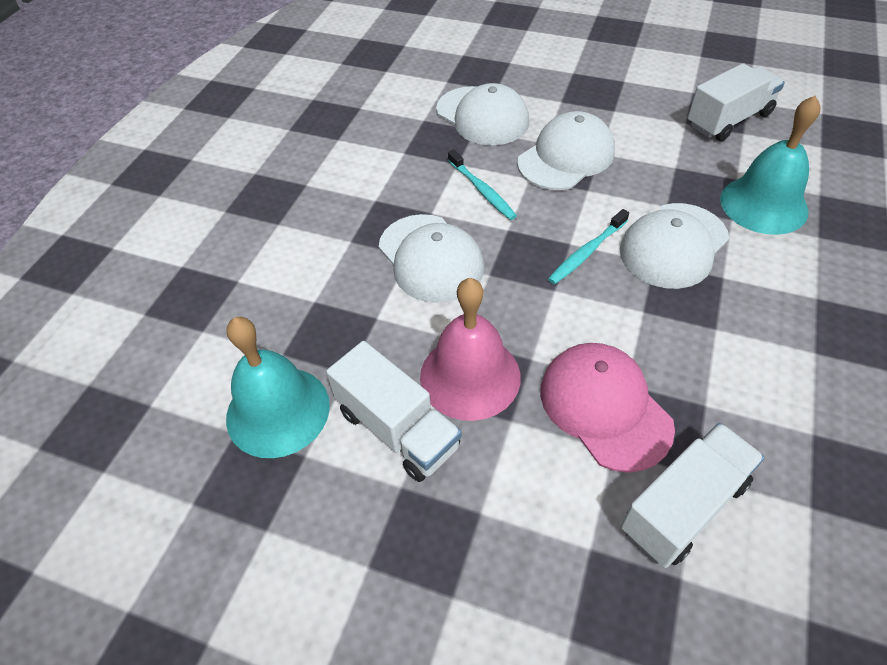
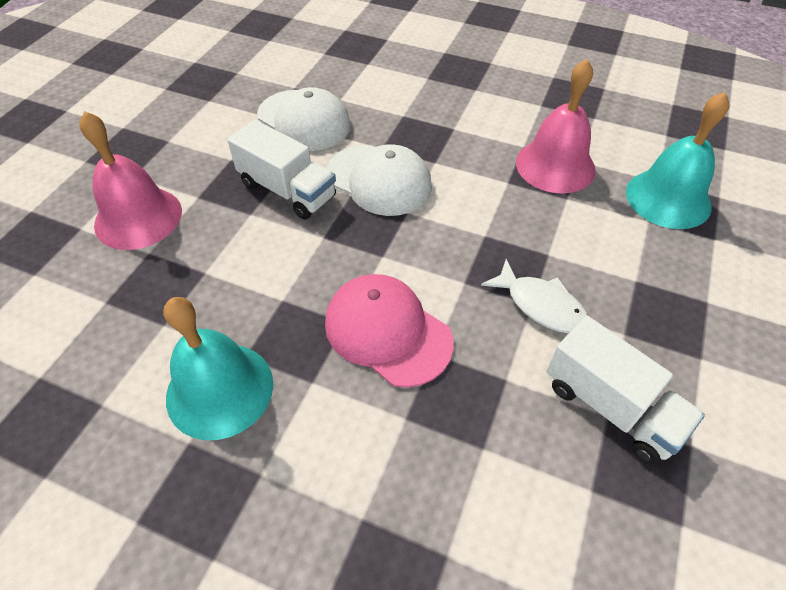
pink bell: 1 -> 2
turquoise toothbrush: 2 -> 0
white cap: 4 -> 2
white fish: 0 -> 1
white truck: 3 -> 2

